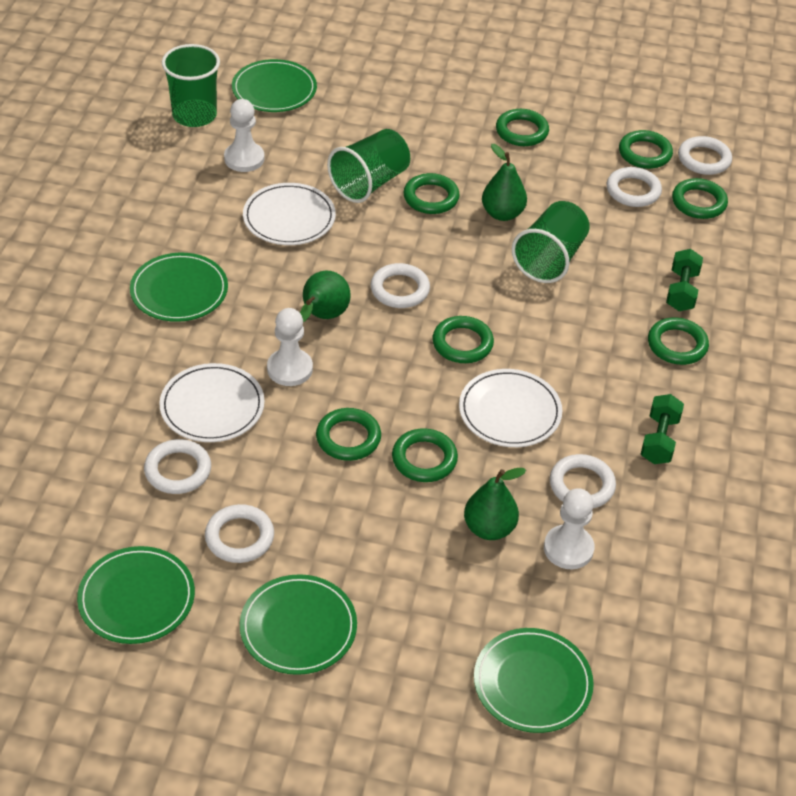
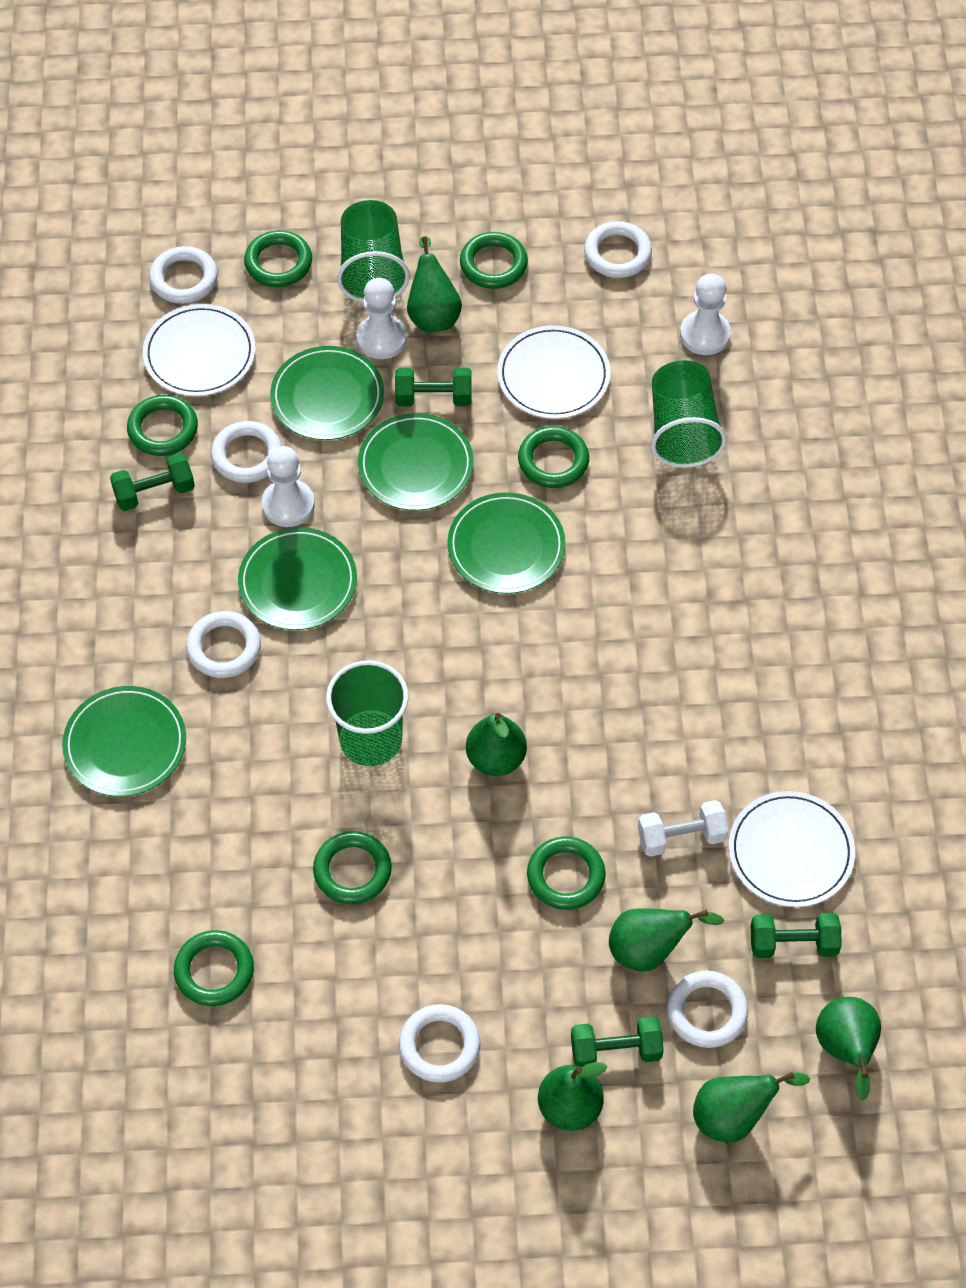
green dumbbell: 2 -> 4
green pear: 3 -> 6
green ring: 8 -> 7
white dumbbell: 0 -> 1

